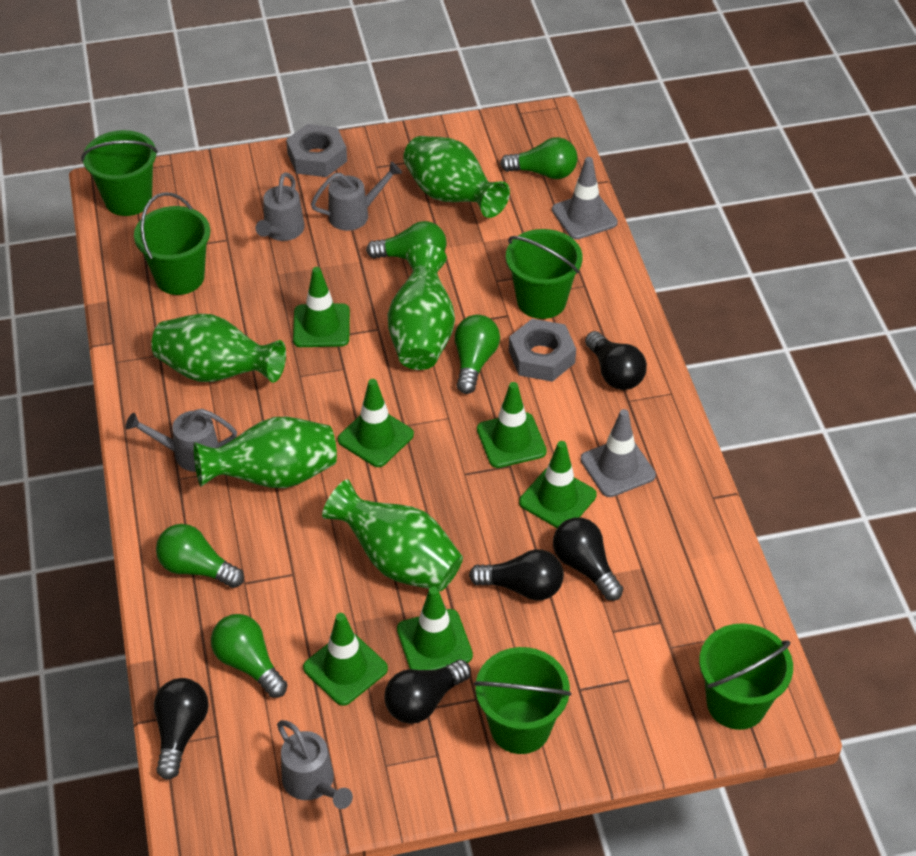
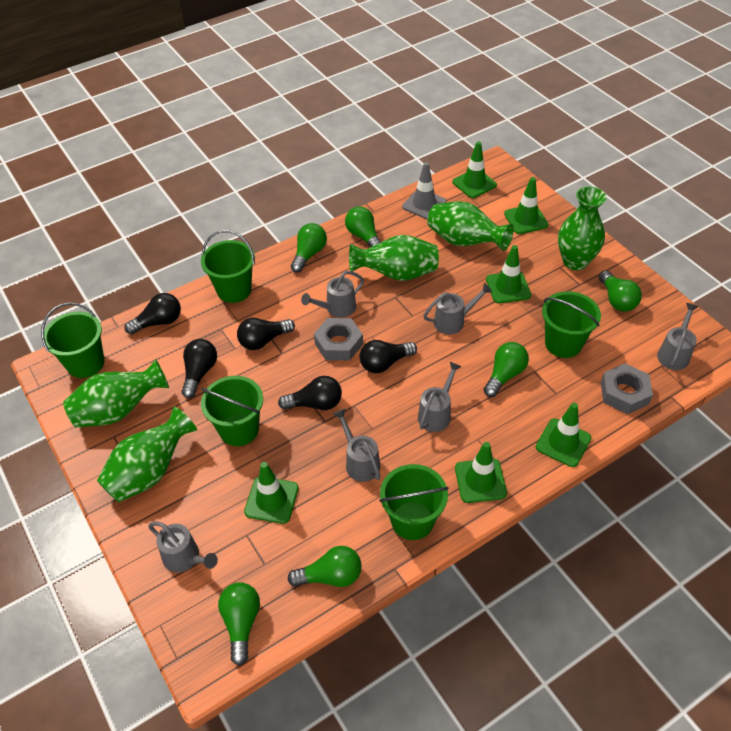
green light bulb: 5 -> 6
grey traffic cone: 2 -> 1
grey watering can: 4 -> 6

